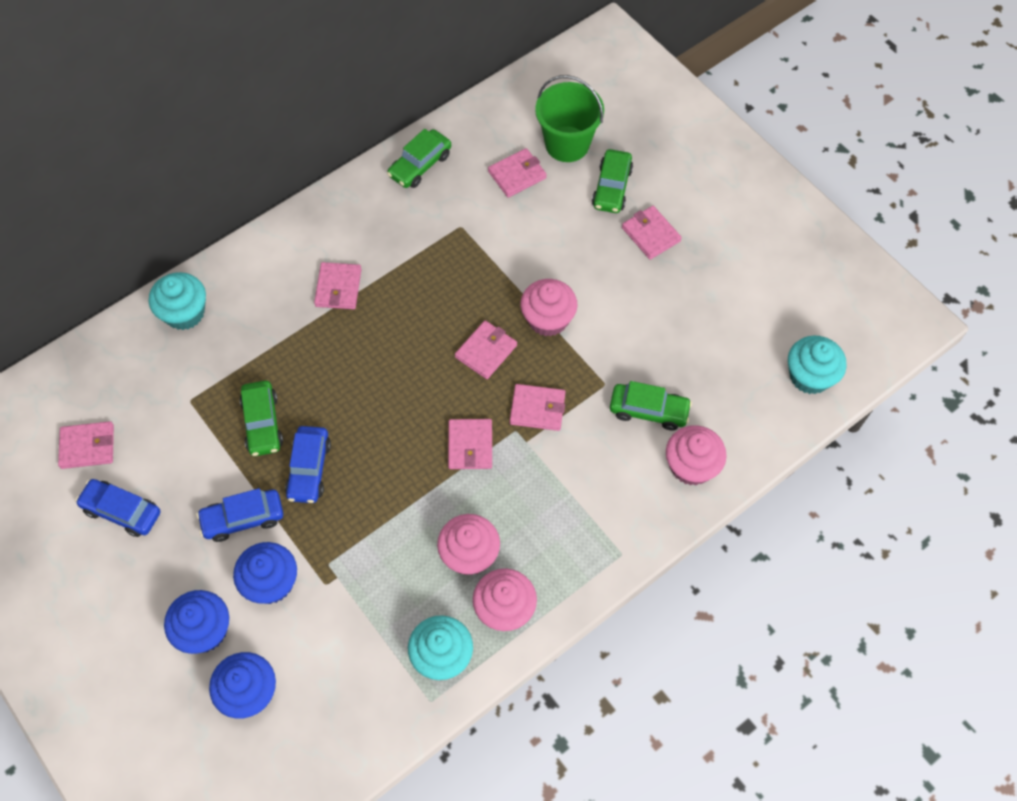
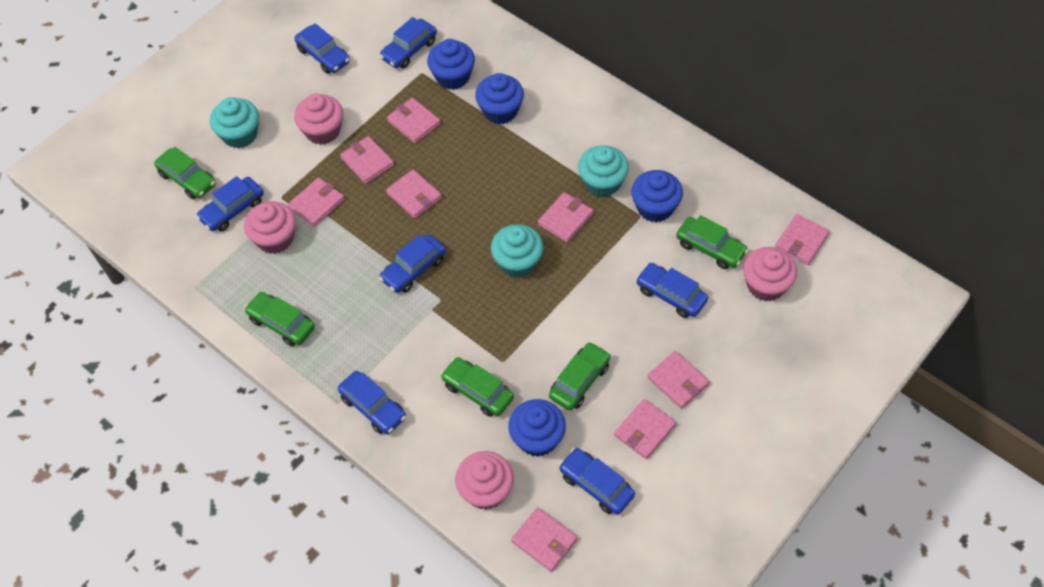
blue car: 3 -> 7
blue cupcake: 3 -> 4
green bucket: 1 -> 0
green car: 4 -> 5
pink wallet: 7 -> 9

